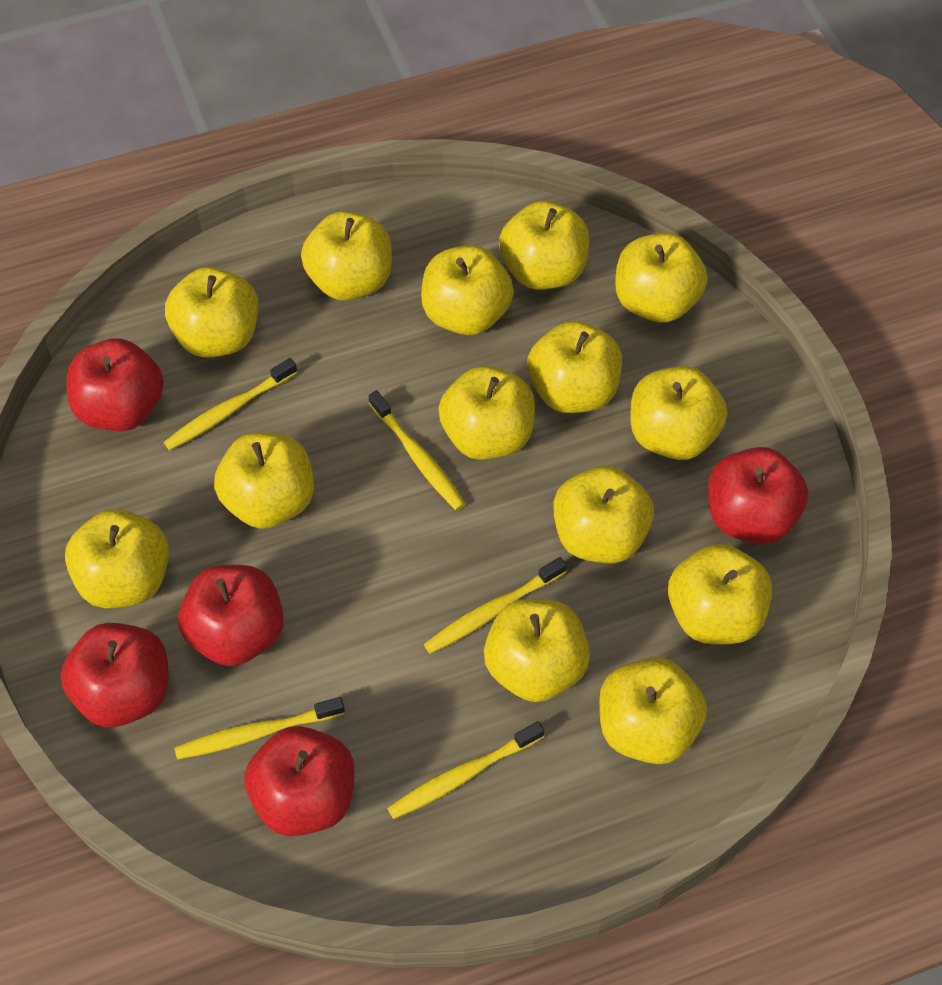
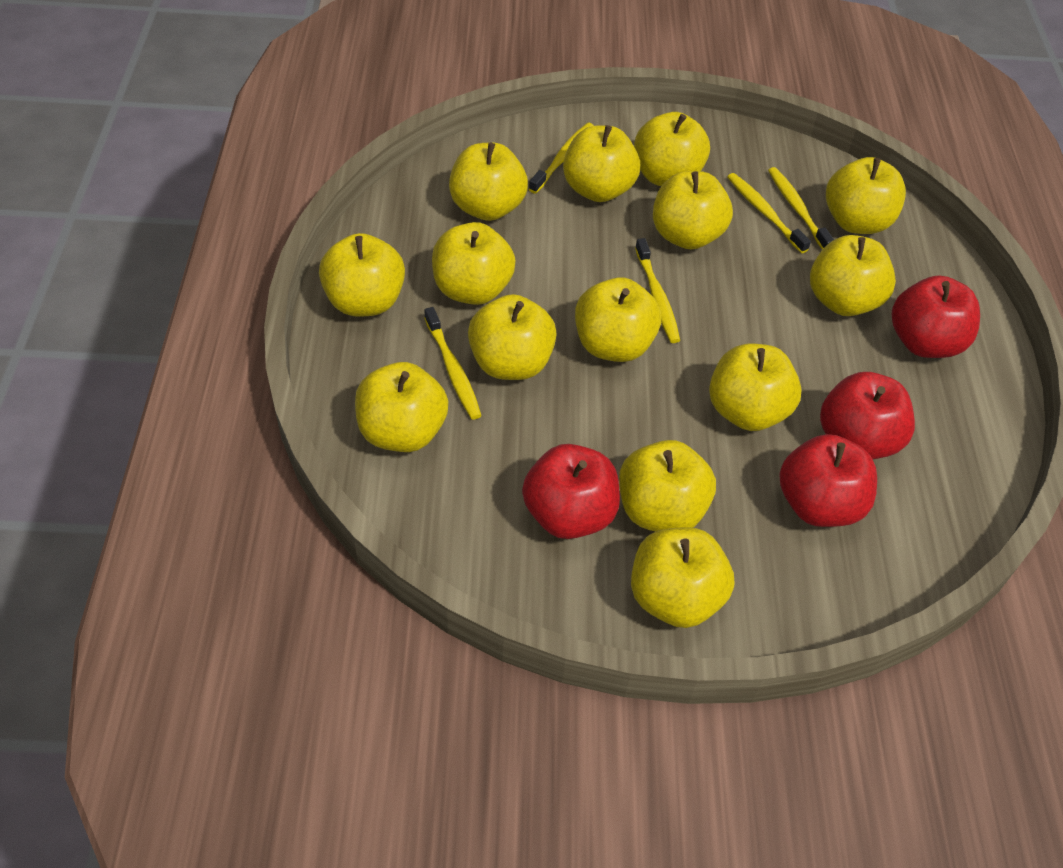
red apple: 5 -> 4

